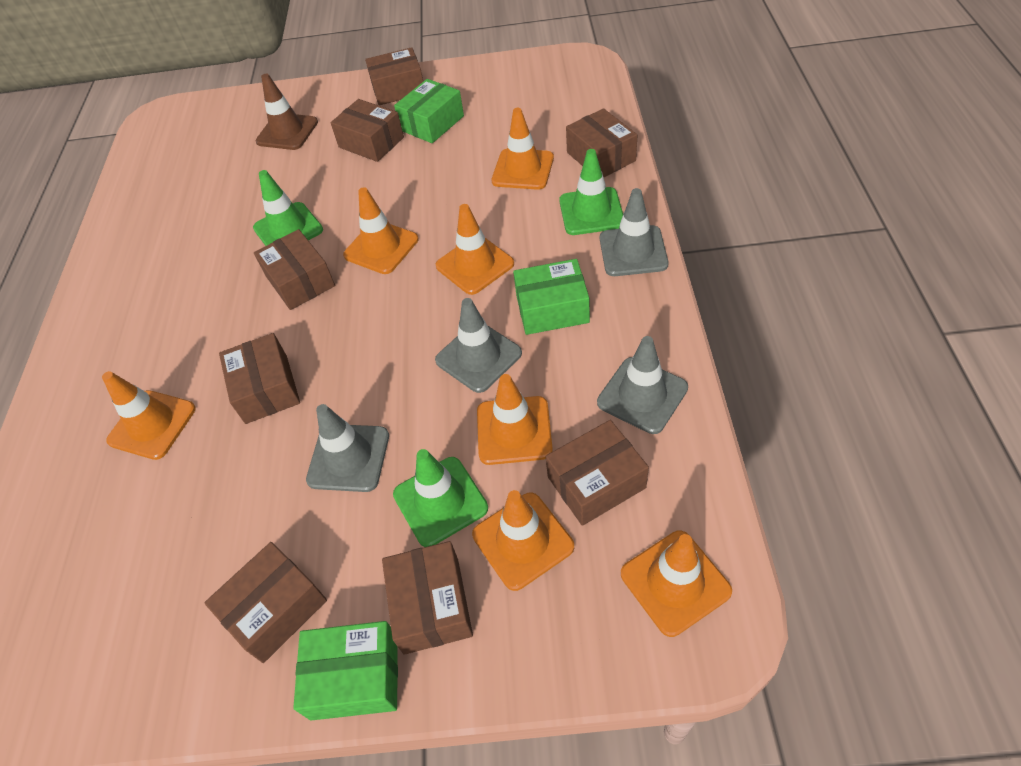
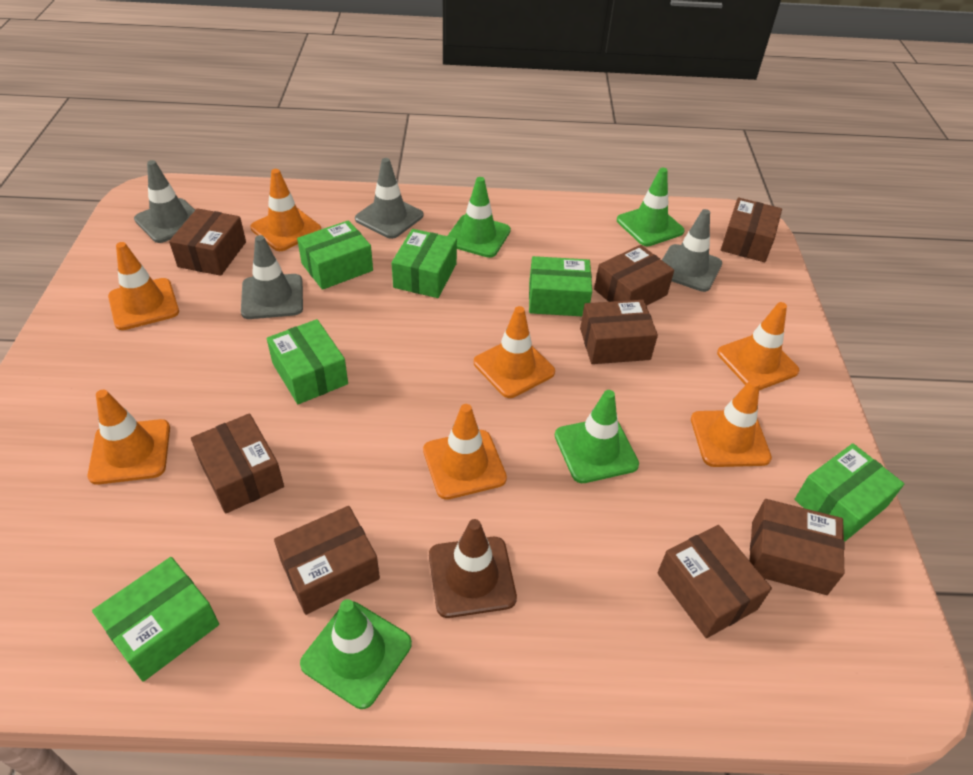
green box: 3 -> 6
green traffic cone: 3 -> 4

